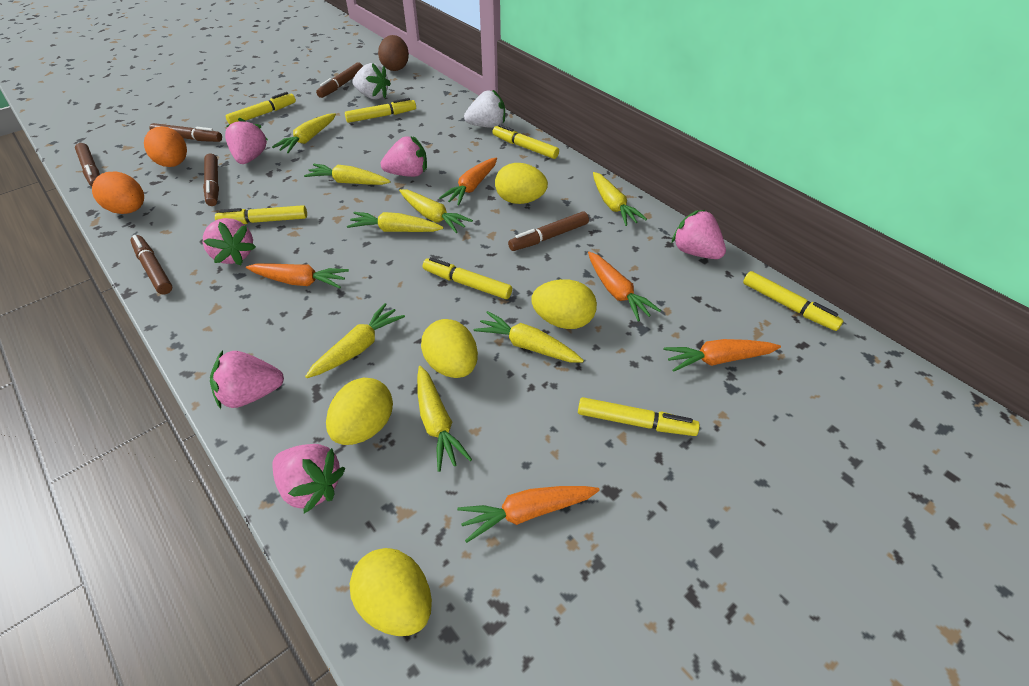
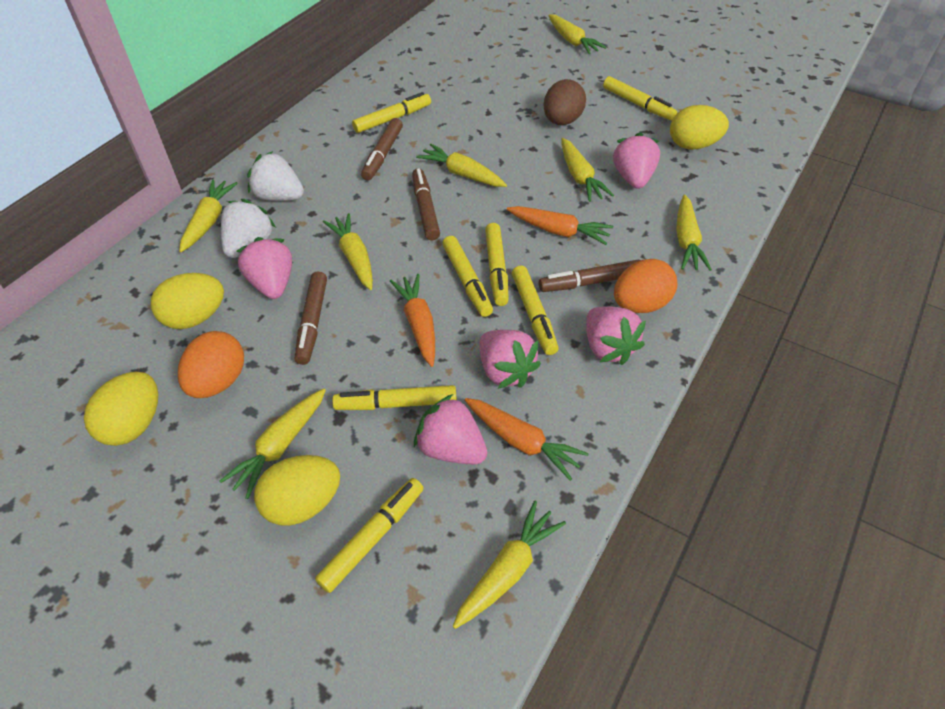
brown marker: 6 -> 4
orange carrot: 5 -> 3
pink strawberry: 6 -> 5
yellow egg: 5 -> 4

